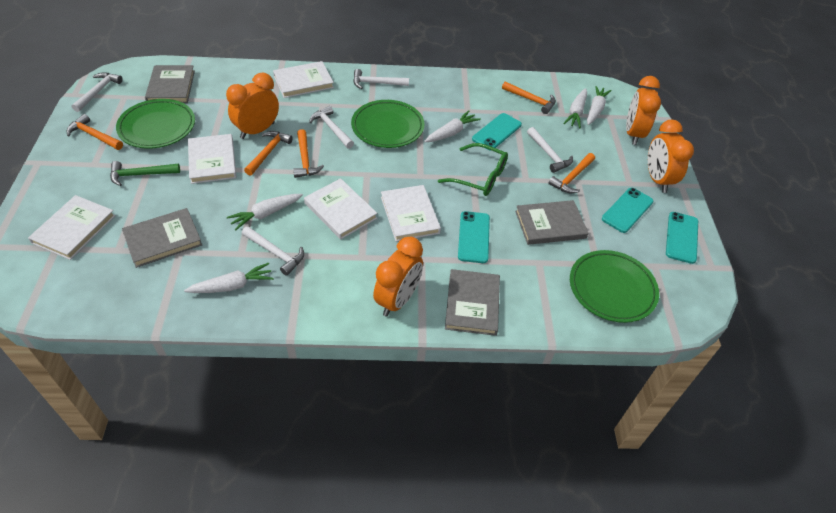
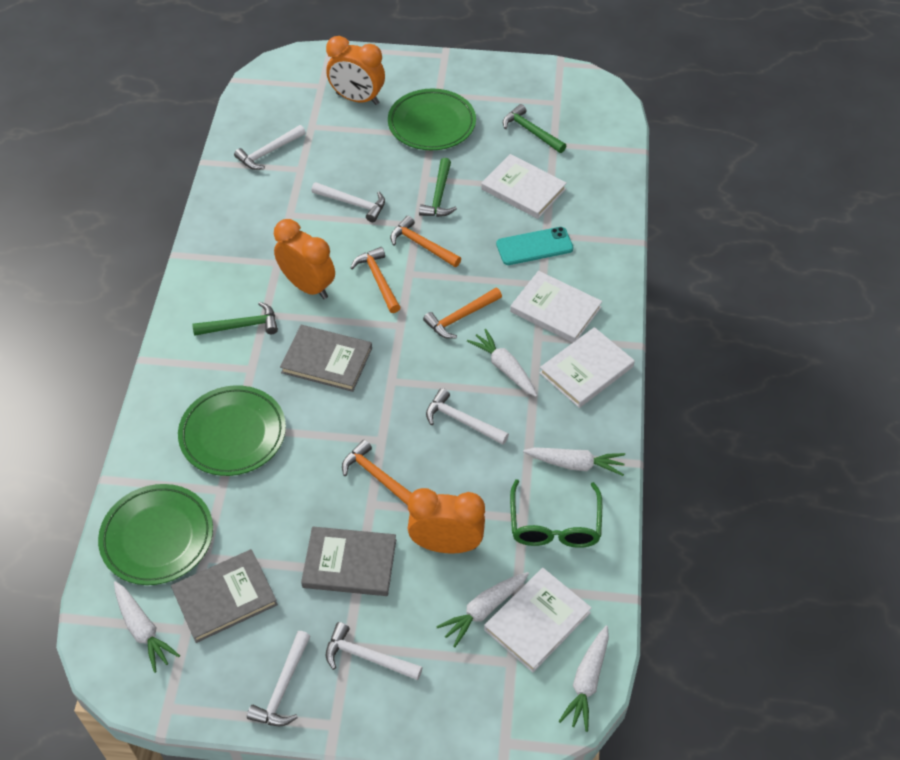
green hammer: 1 -> 3
grey book: 4 -> 3
orange clock: 4 -> 3
orange hammer: 5 -> 4
turquoise phone: 4 -> 1
white book: 5 -> 4

